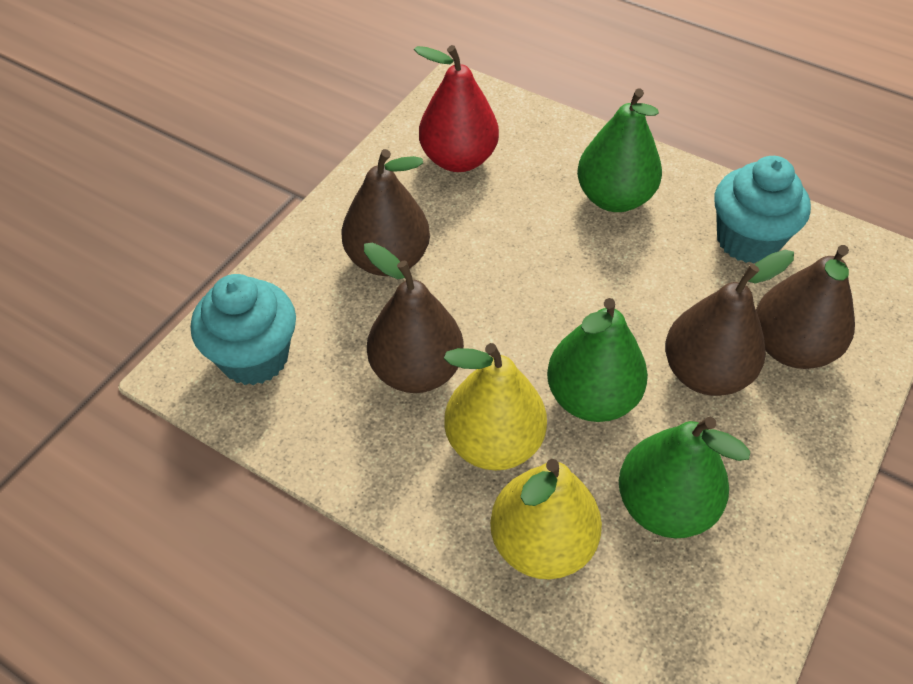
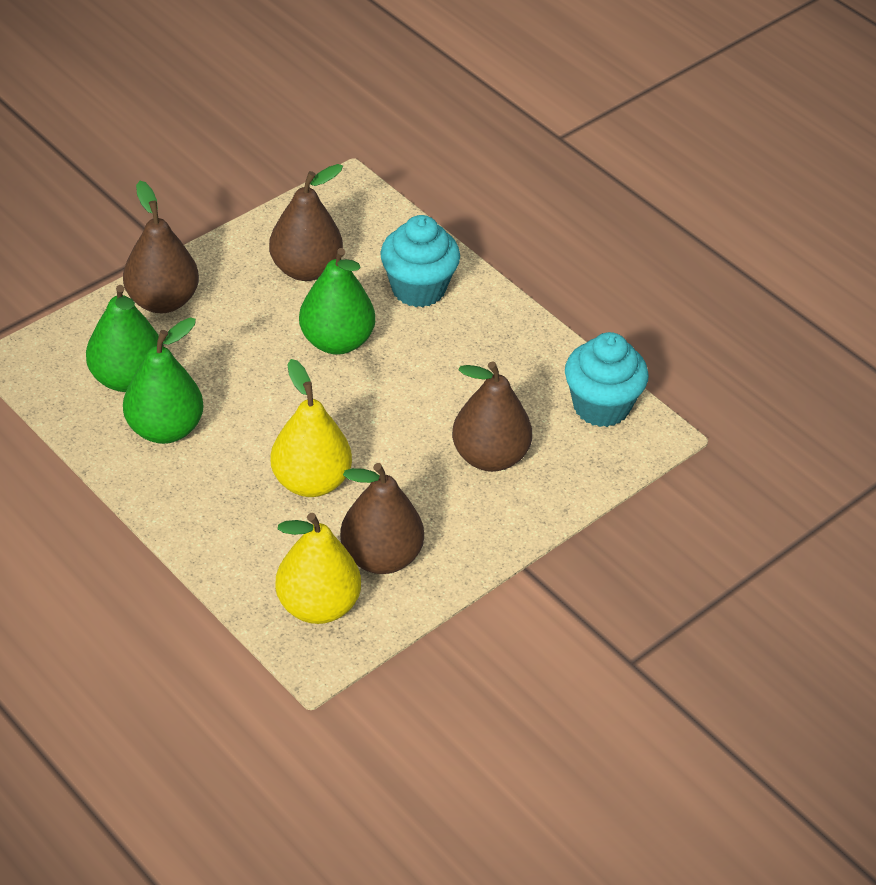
red pear: 1 -> 0

